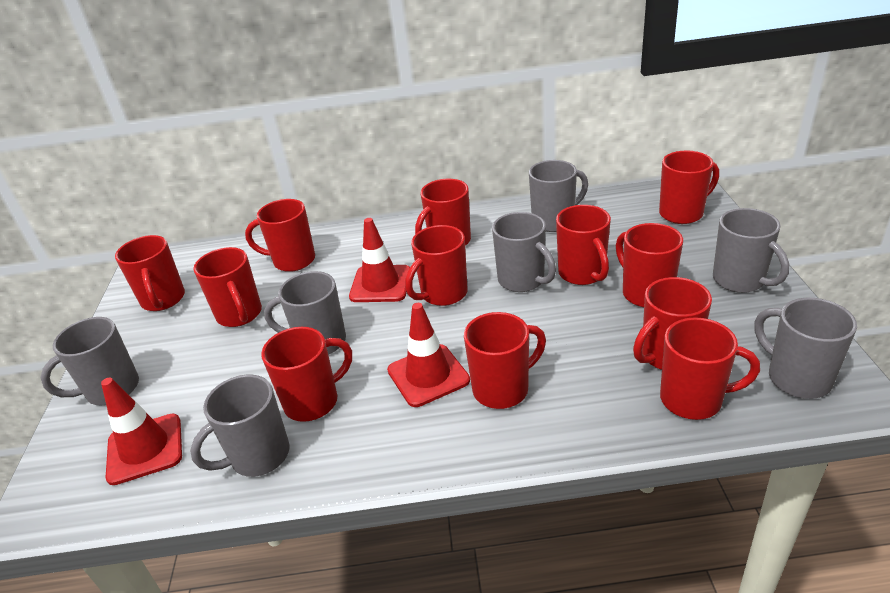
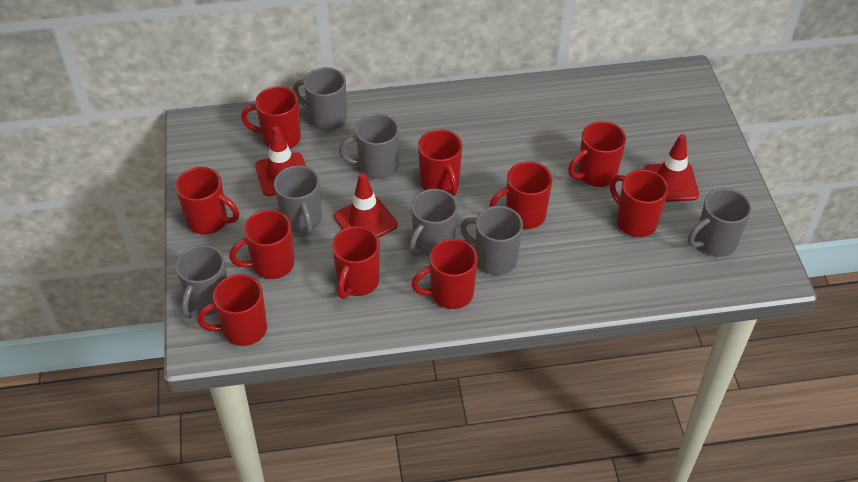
red mug: 12 -> 10

